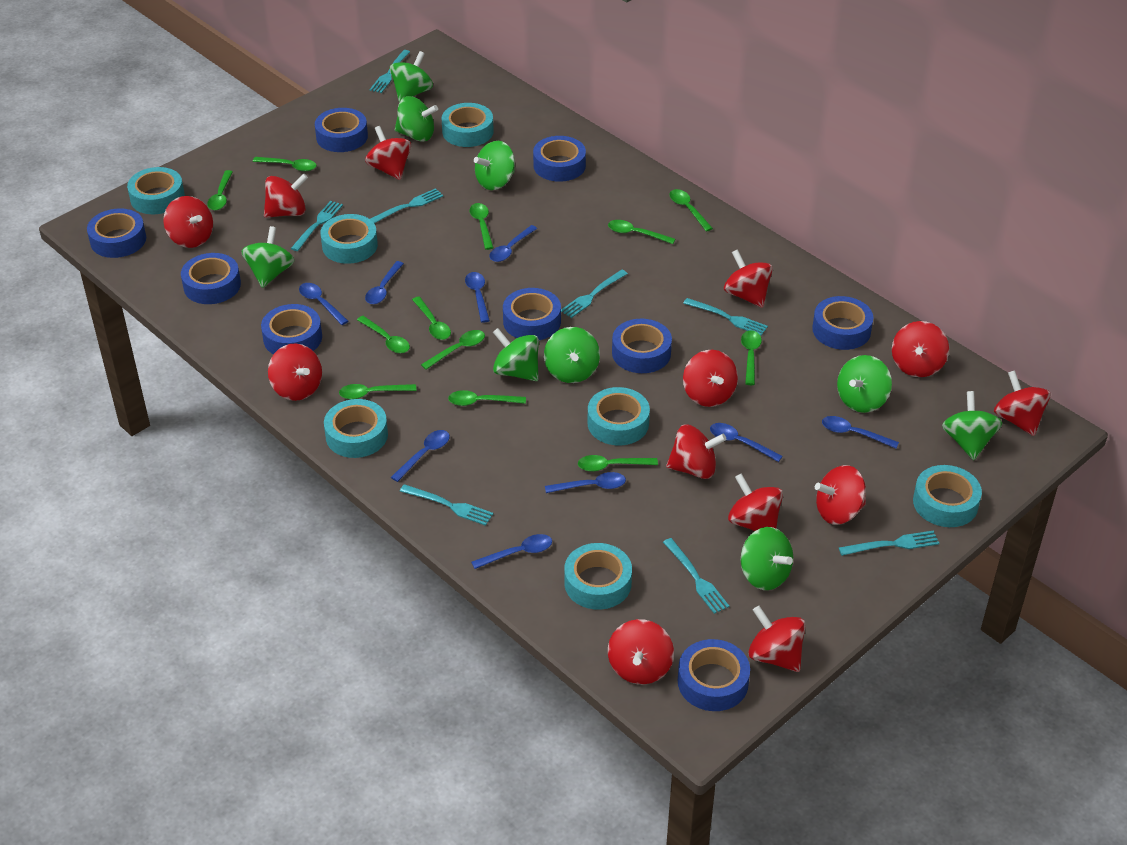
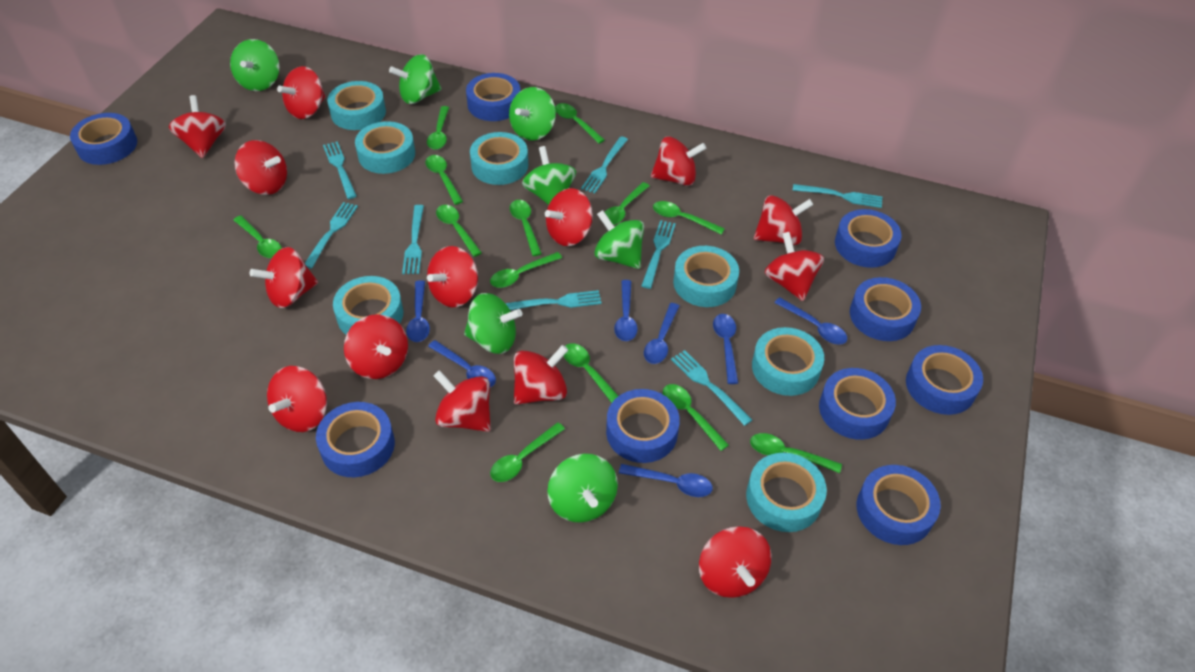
blue spoon: 9 -> 7
green spinning top: 9 -> 7
green spoon: 12 -> 13
red spinning top: 13 -> 14

